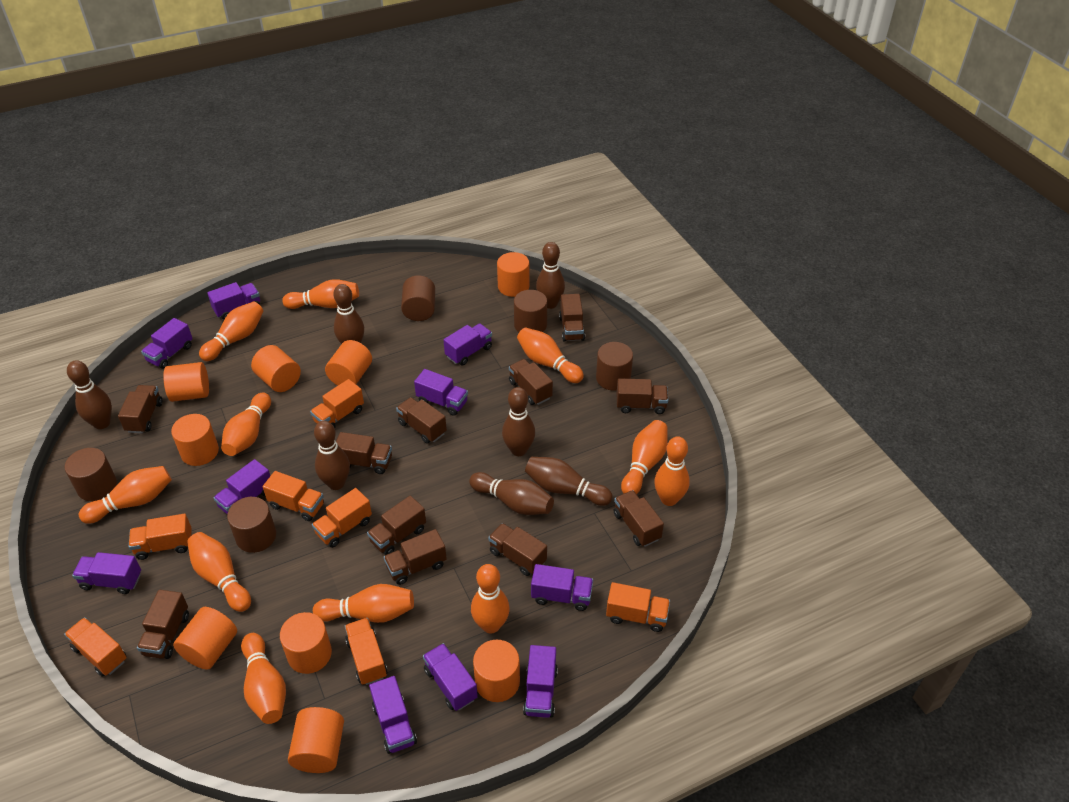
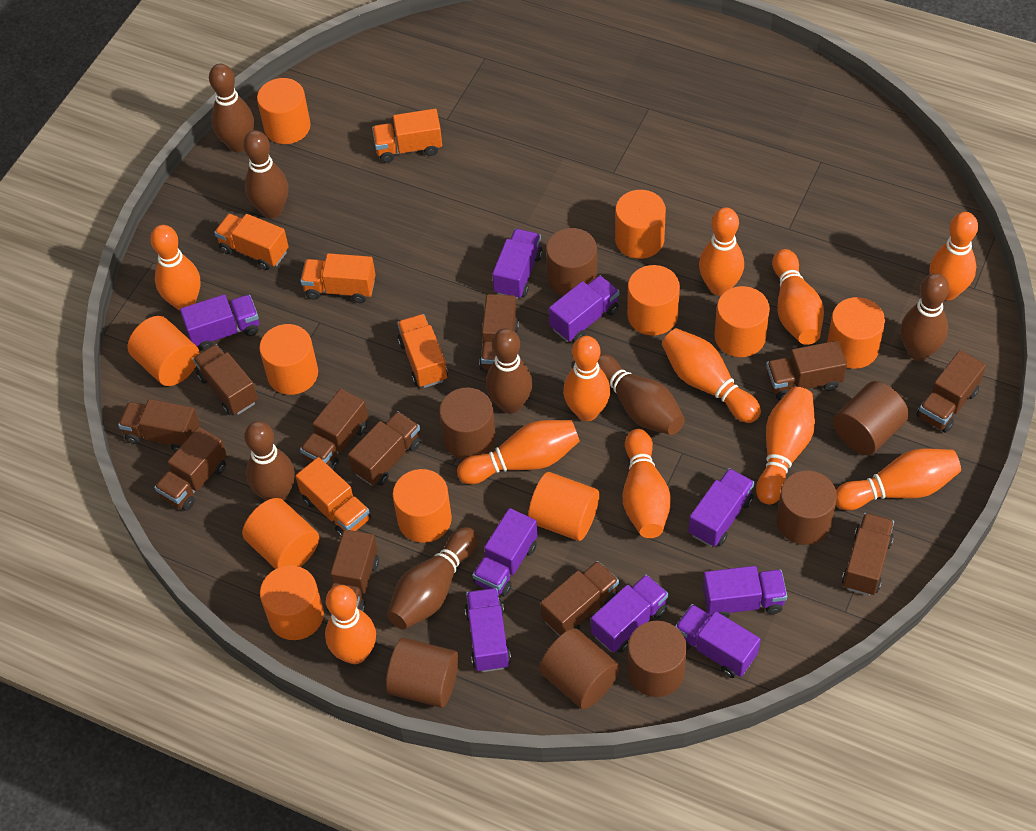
brown cylinder: 5 -> 7
orange cylinder: 9 -> 11
orange truck: 7 -> 5
purple truck: 10 -> 9

